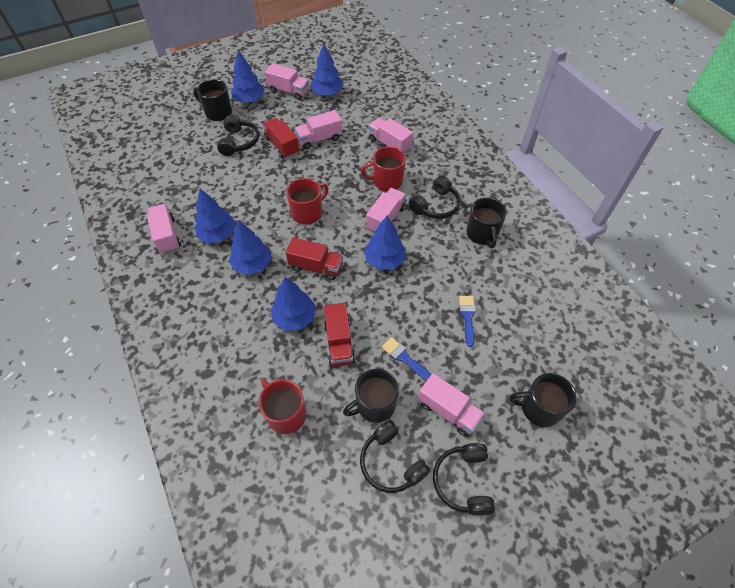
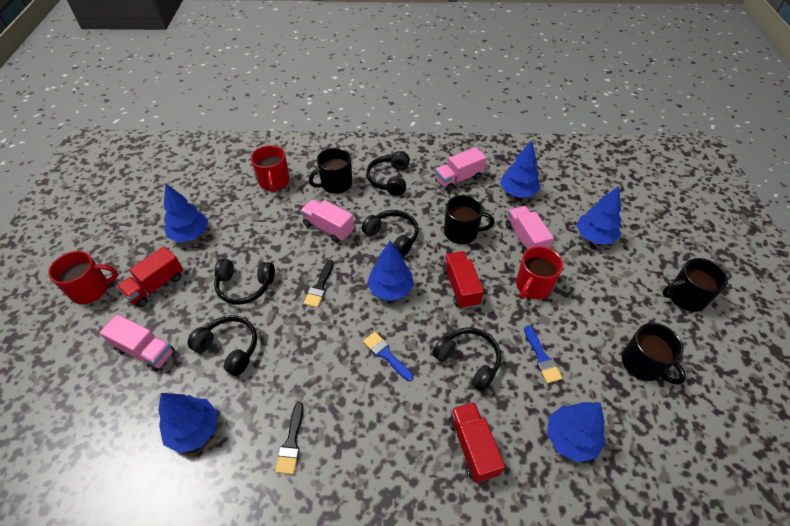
black brush: 0 -> 2
black headphones: 4 -> 5
pink truck: 6 -> 4

